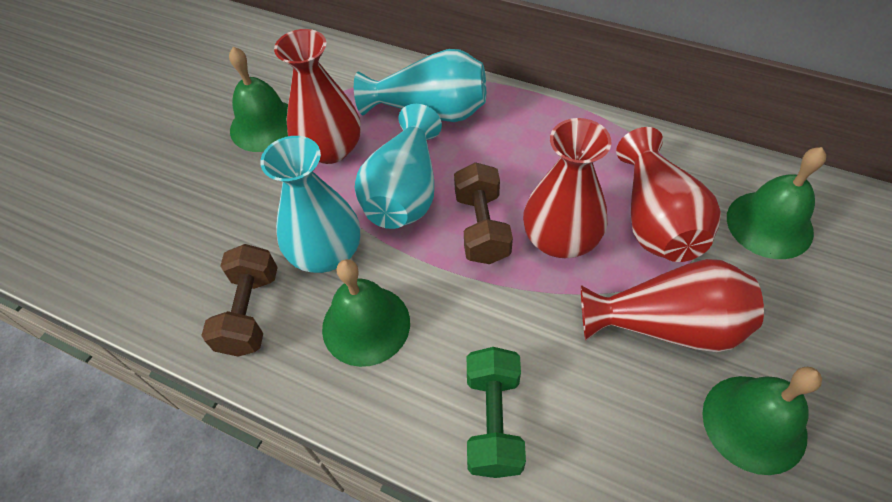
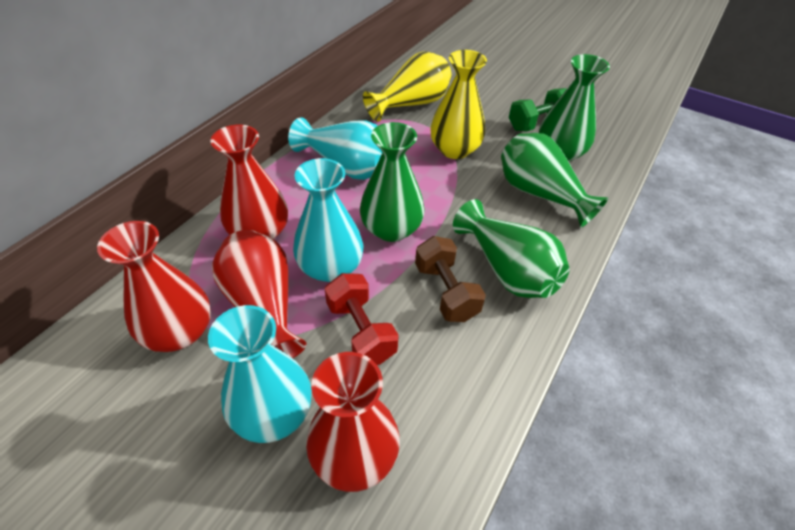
brown dumbbell: 2 -> 1
green bell: 4 -> 0
green vase: 0 -> 4
red dumbbell: 0 -> 1
yellow vase: 0 -> 2

